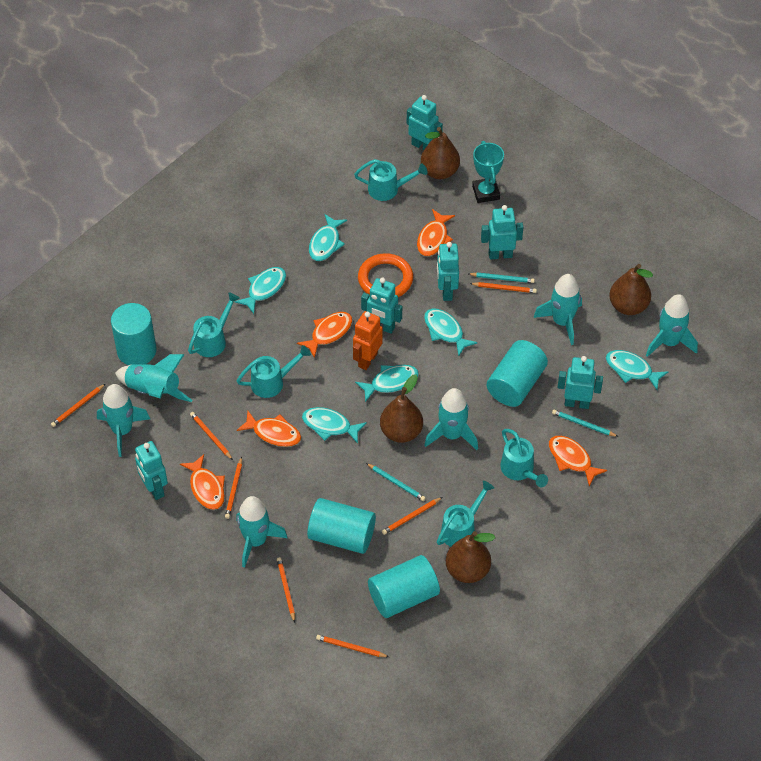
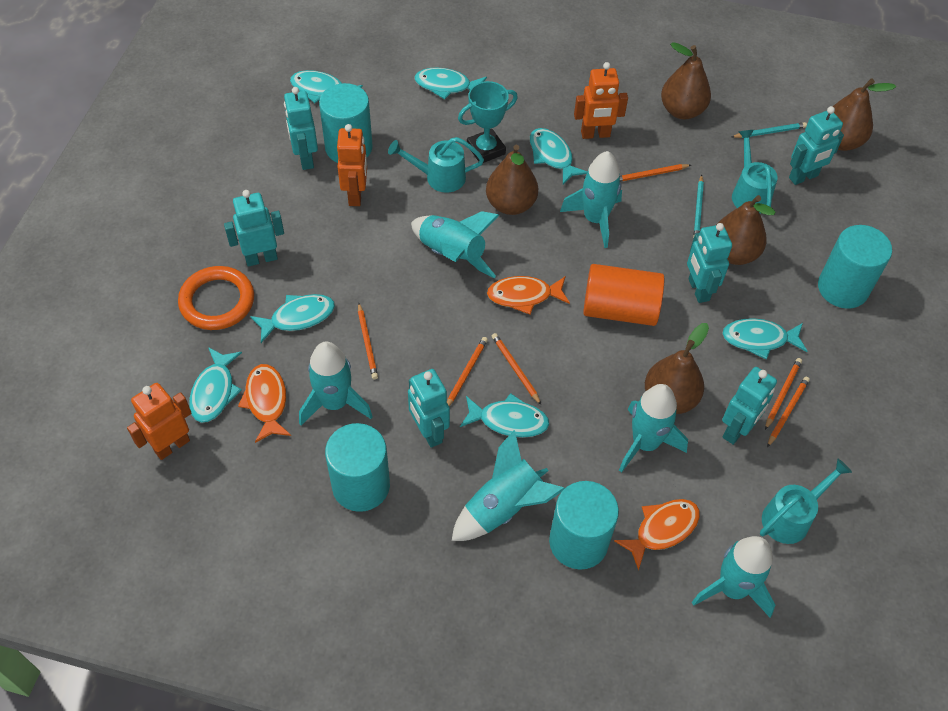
brown pear: 4 -> 5
orange cylinder: 0 -> 1
orange fish: 5 -> 3
orange pencil: 7 -> 6
orange robot: 1 -> 3
turquoise fish: 6 -> 7
turquoise pencil: 3 -> 2
turquoise watering can: 5 -> 3

